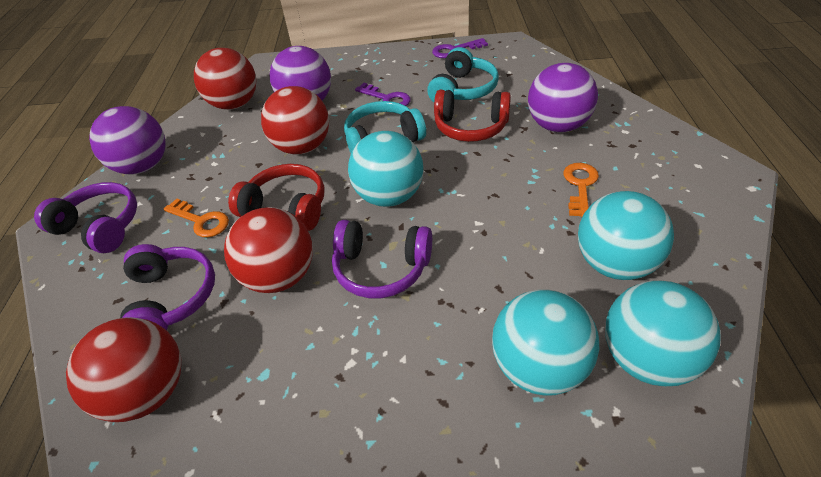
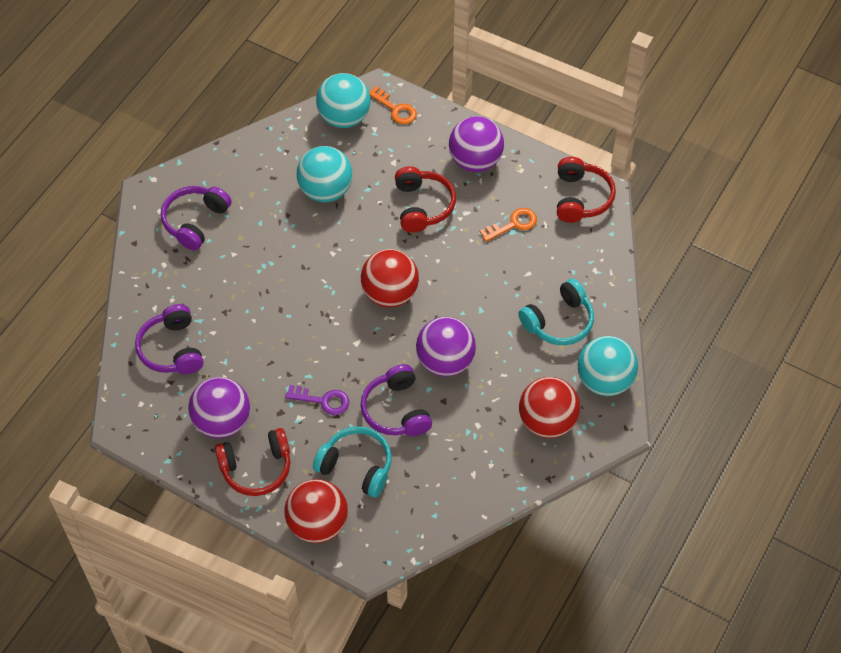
purple key: 2 -> 1
red ball: 4 -> 3
red headphones: 2 -> 3
turquoise ball: 4 -> 3

